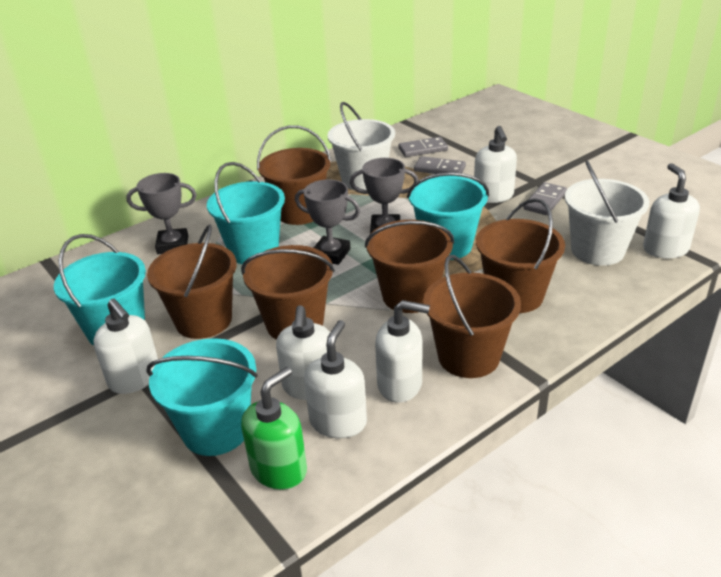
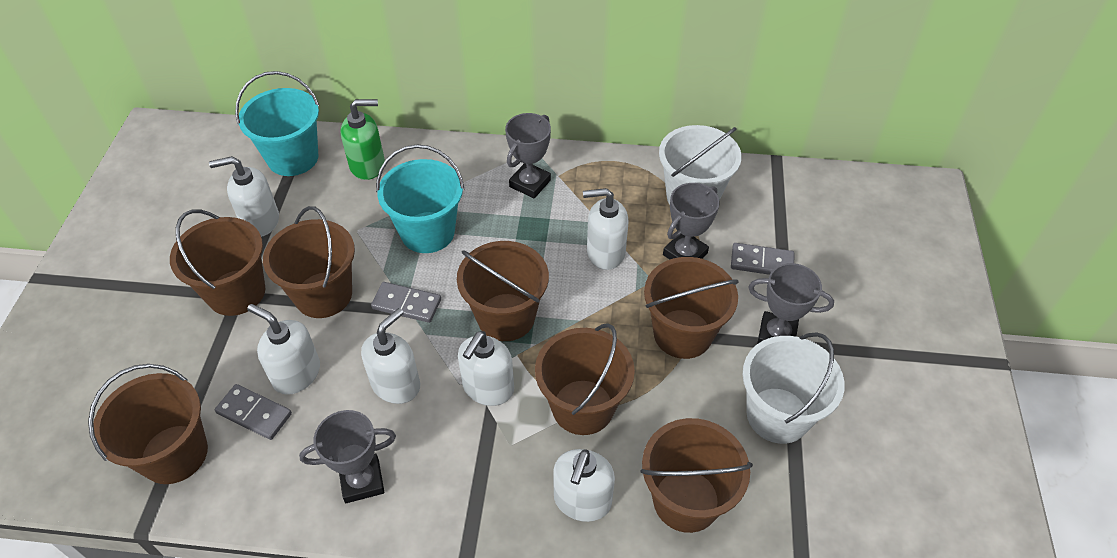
brown bucket: 6 -> 7
grey trophy: 3 -> 4
turquoise bucket: 4 -> 2

